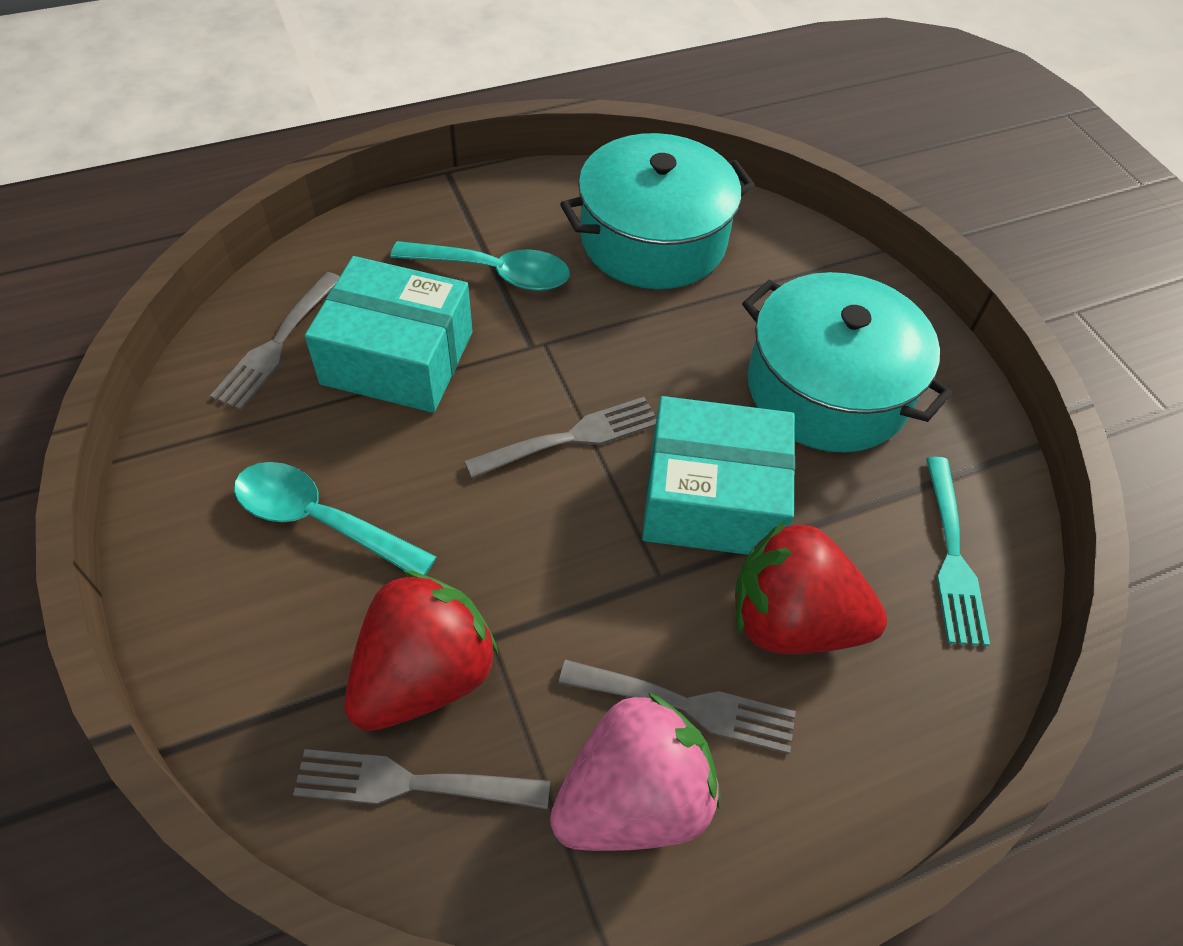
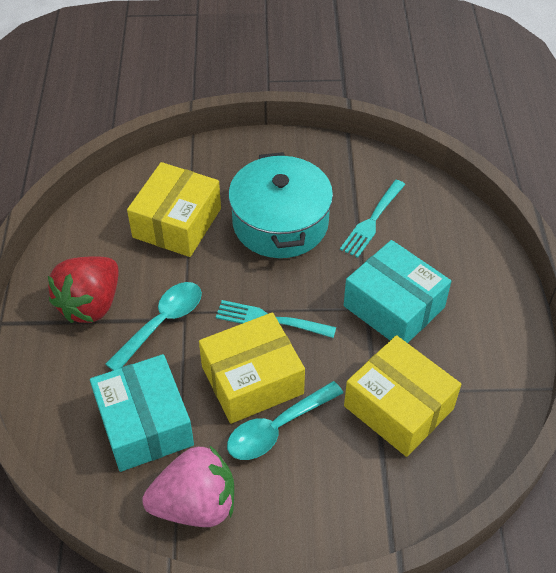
grey fork: 4 -> 0
red strawberry: 2 -> 1
turquoise fork: 1 -> 2
turquoise pot: 2 -> 1
yellow box: 0 -> 3

